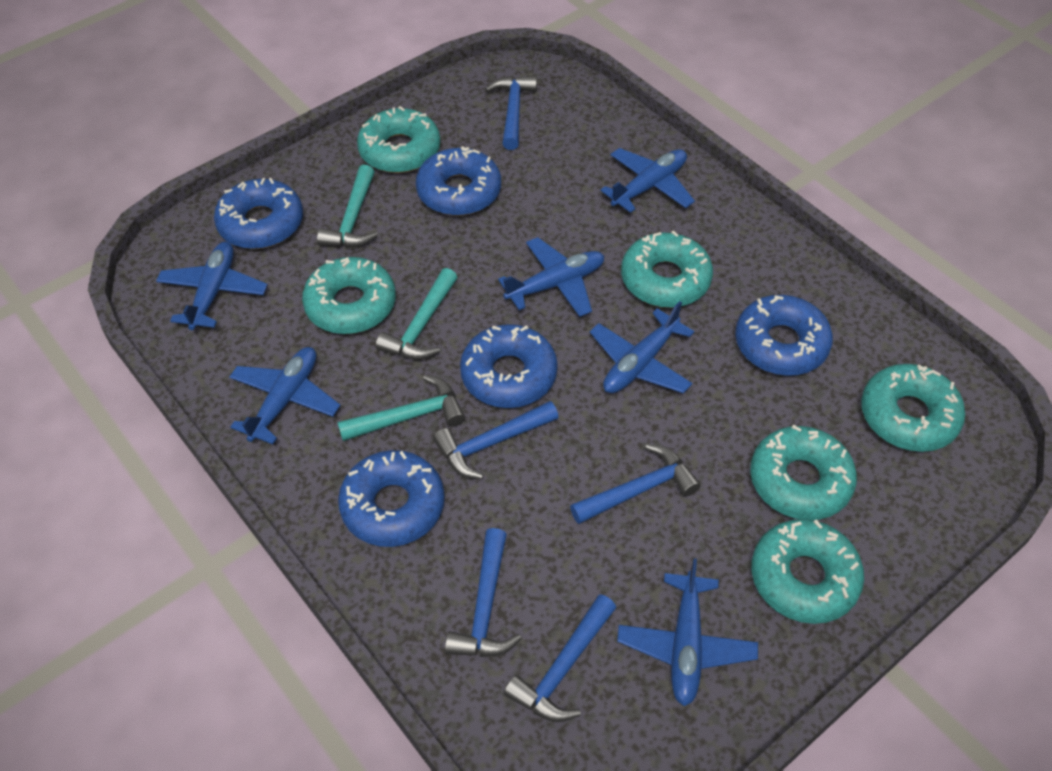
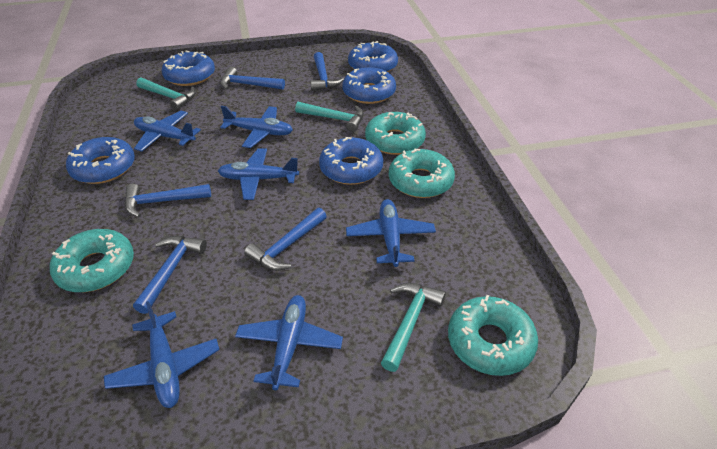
turquoise donut: 6 -> 4

